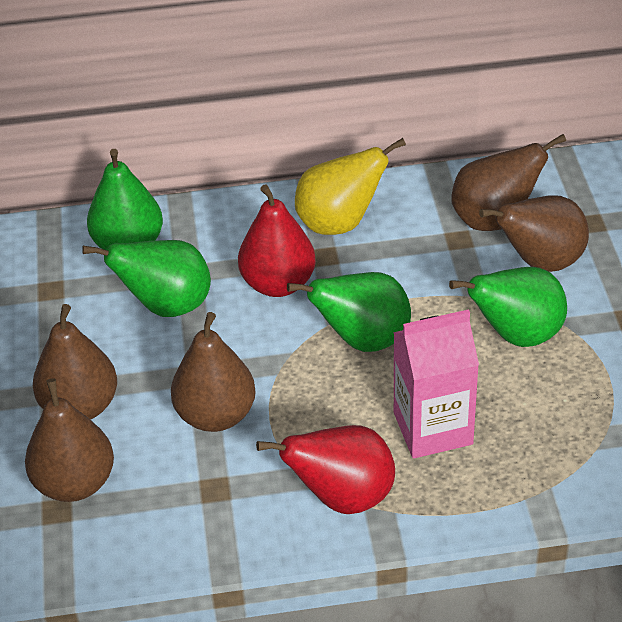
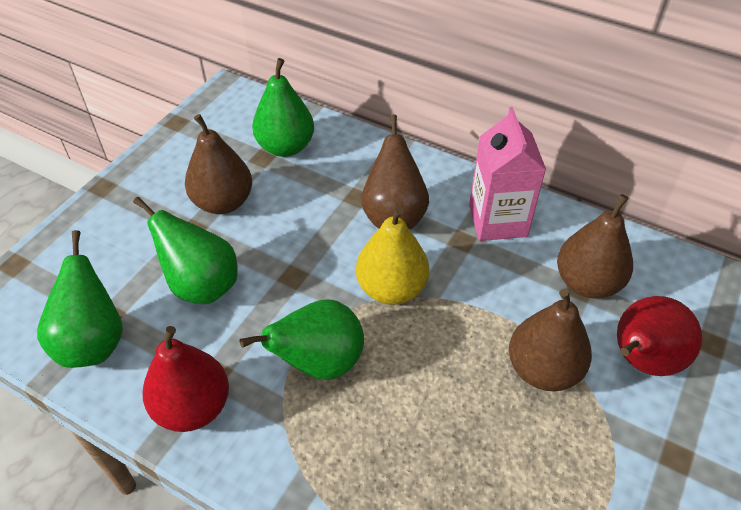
brown pear: 5 -> 4

